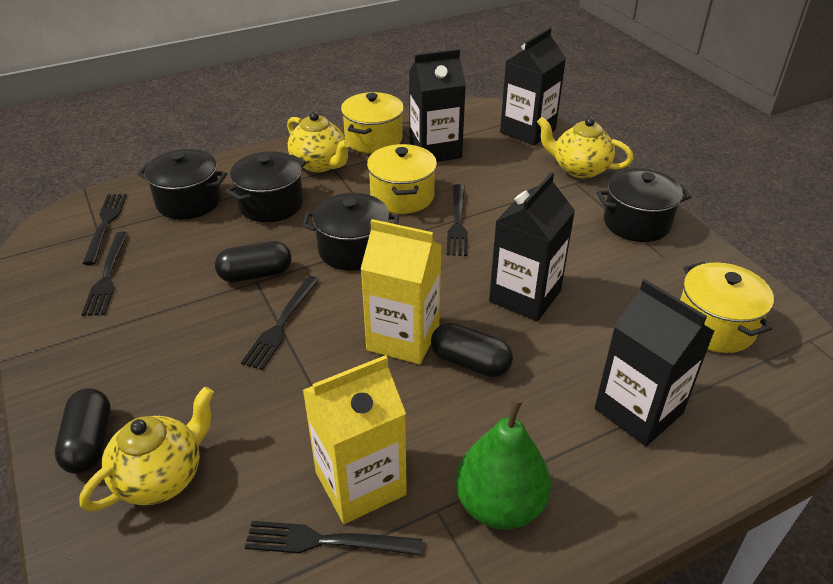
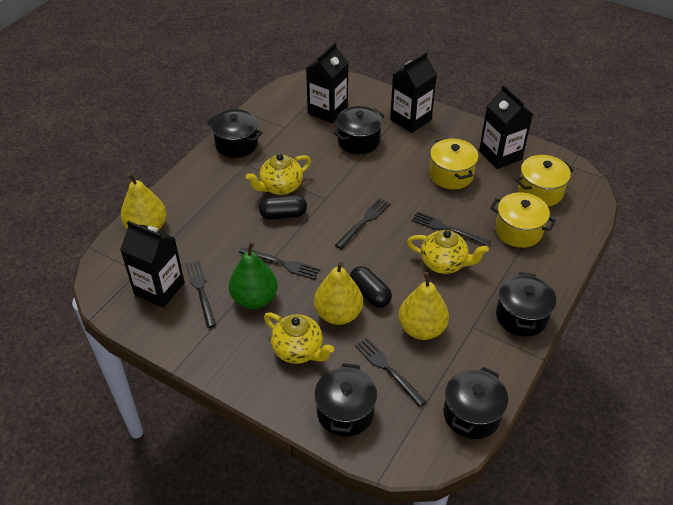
black capsule: 3 -> 2
black pot: 4 -> 5
yellow carton: 2 -> 0
yellow pear: 0 -> 3

